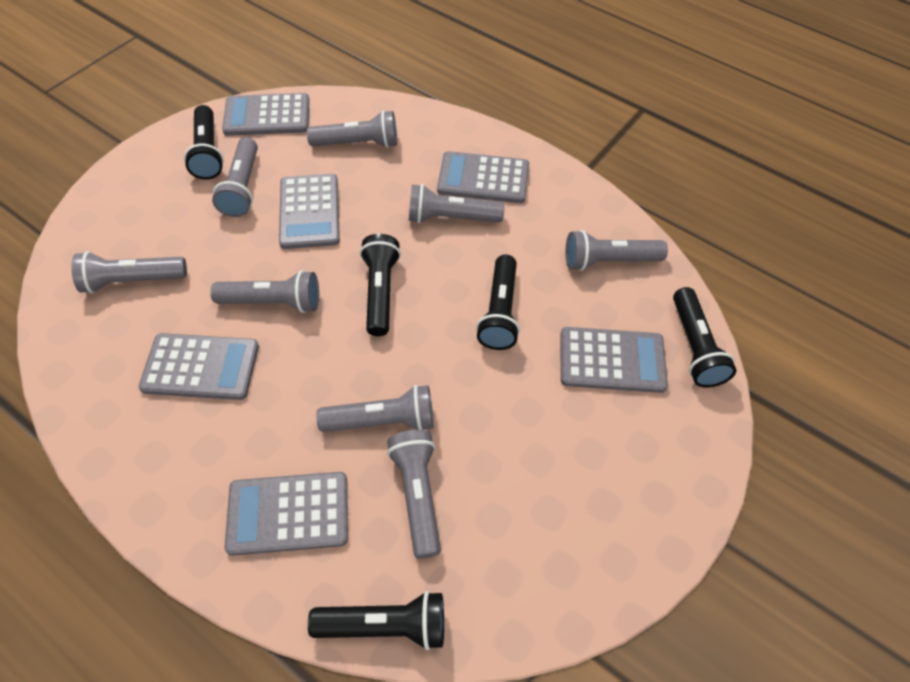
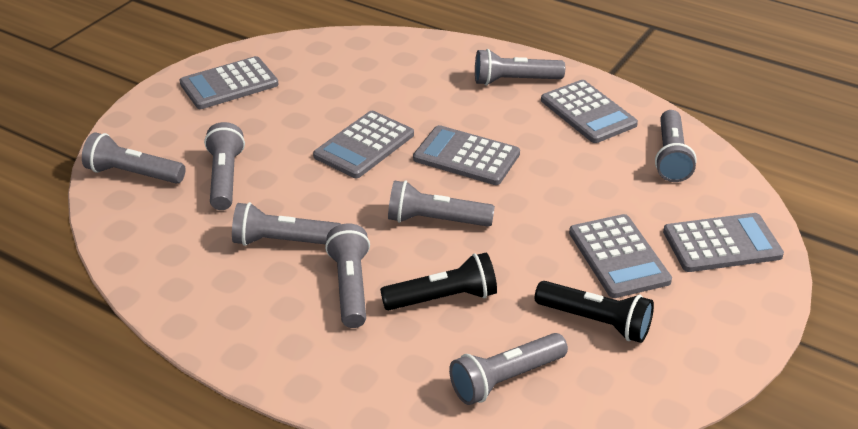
black flashlight: 5 -> 2

